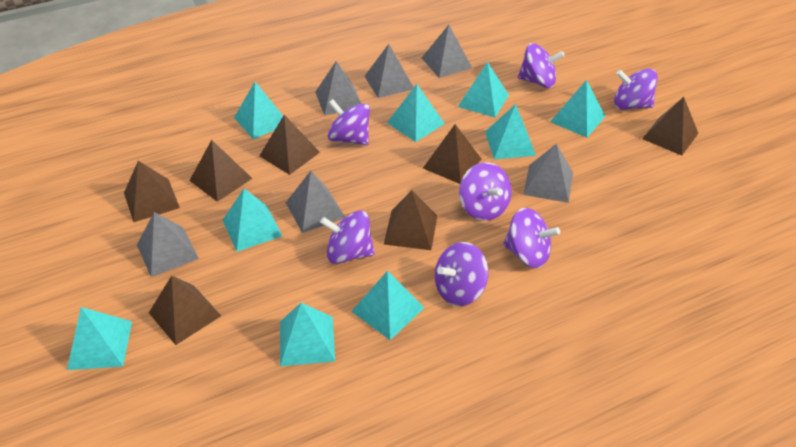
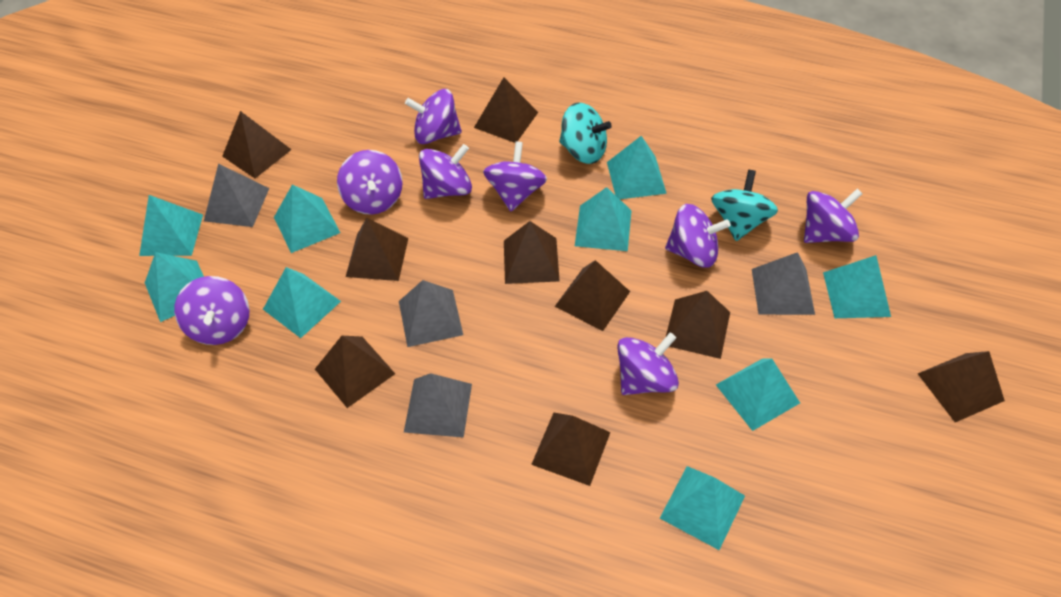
brown pyramid: 7 -> 9
grey pyramid: 6 -> 4
purple spinning top: 7 -> 8
turquoise spinning top: 0 -> 2

